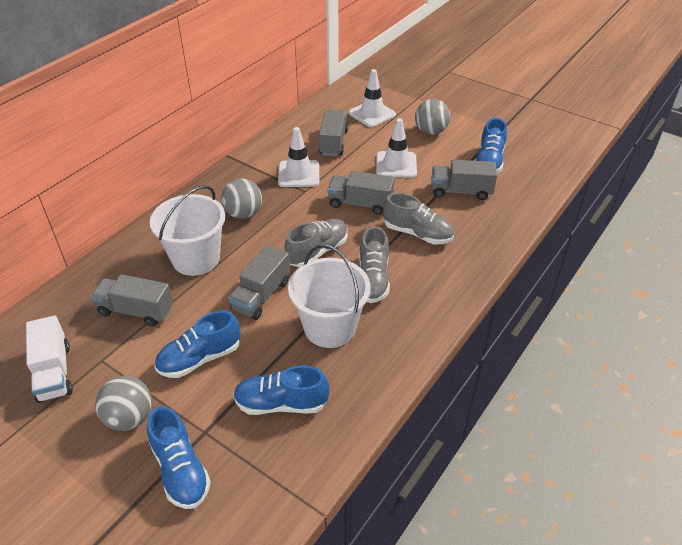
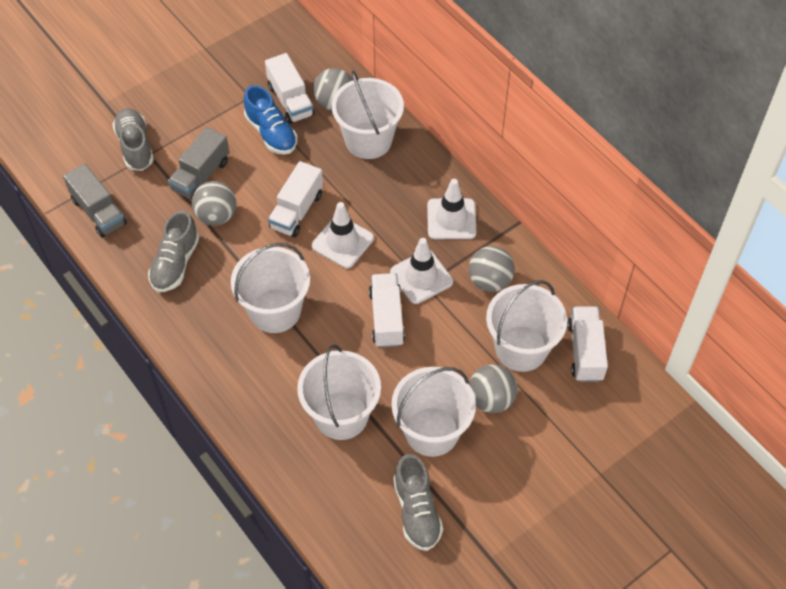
blue shoe: 4 -> 1
grey ball: 3 -> 4
grey truck: 5 -> 2
white bucket: 2 -> 5
white truck: 1 -> 4

